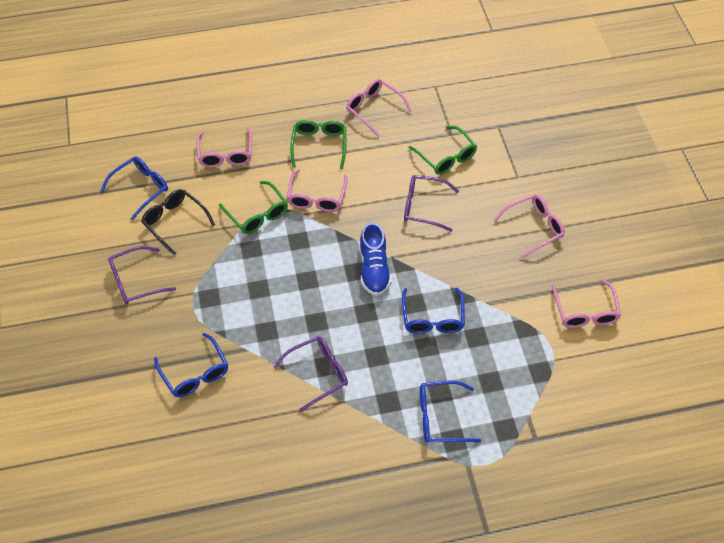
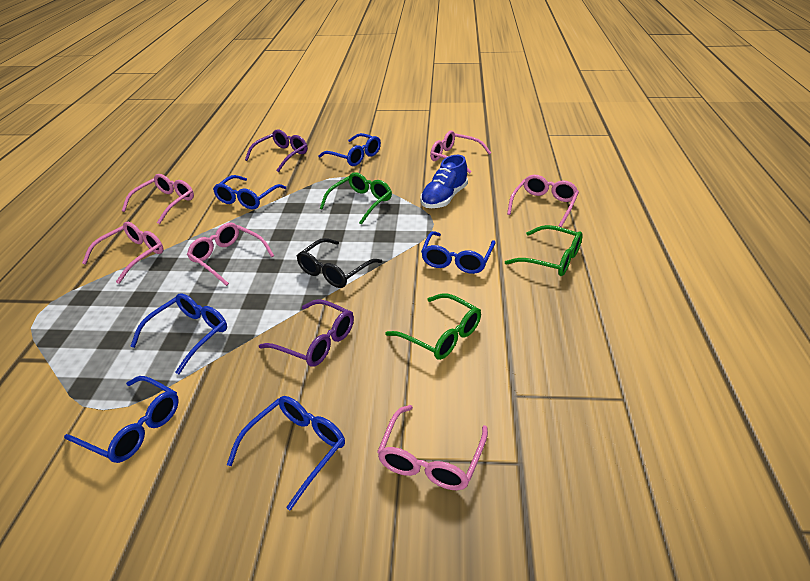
blue glasses: 4 -> 6
pink glasses: 5 -> 6
purple glasses: 3 -> 2

